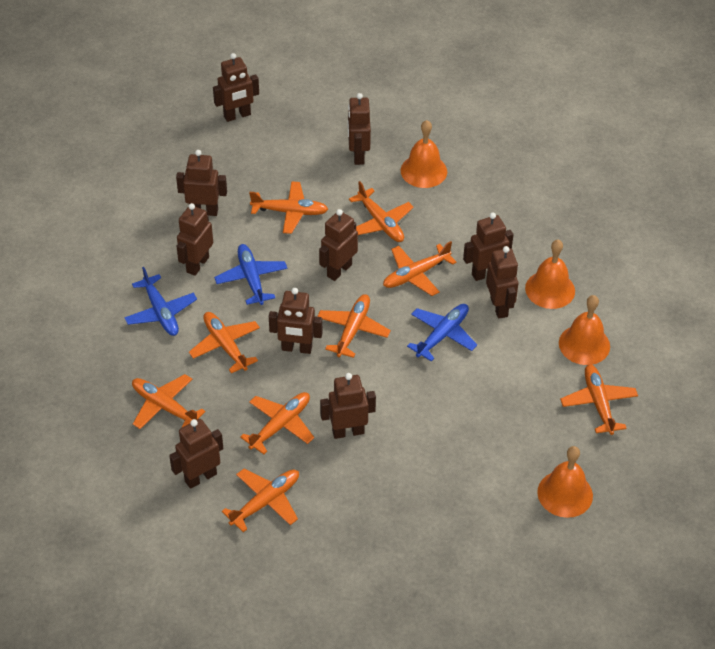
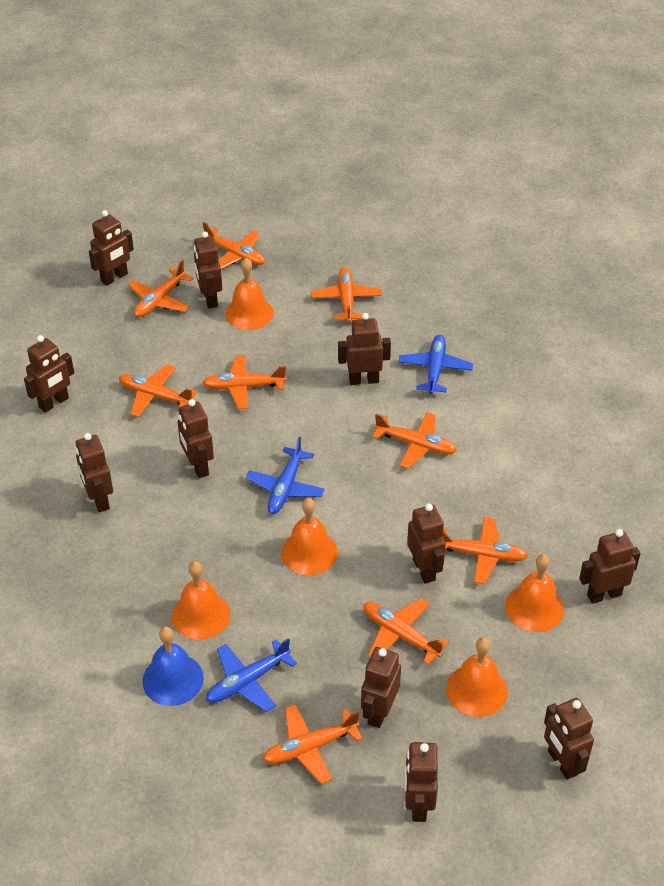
blue bell: 0 -> 1
brown robot: 10 -> 11
orange bell: 4 -> 5

